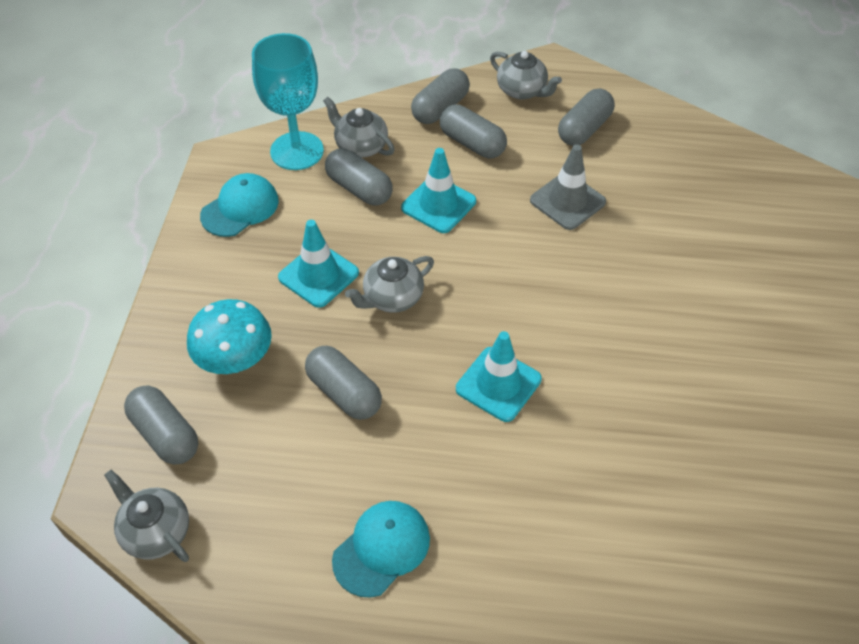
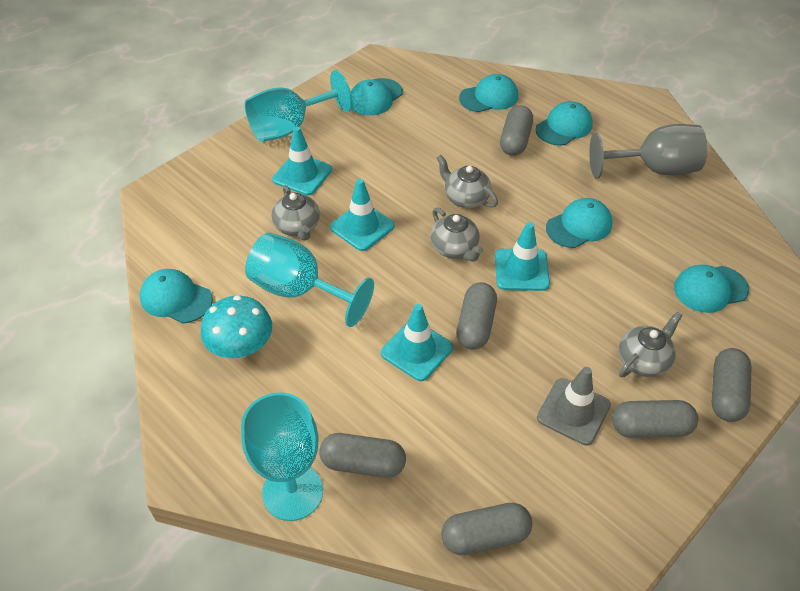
grey goblet: 0 -> 1
turquoise cap: 2 -> 6
turquoise goblet: 1 -> 3
turquoise traffic cone: 3 -> 4

